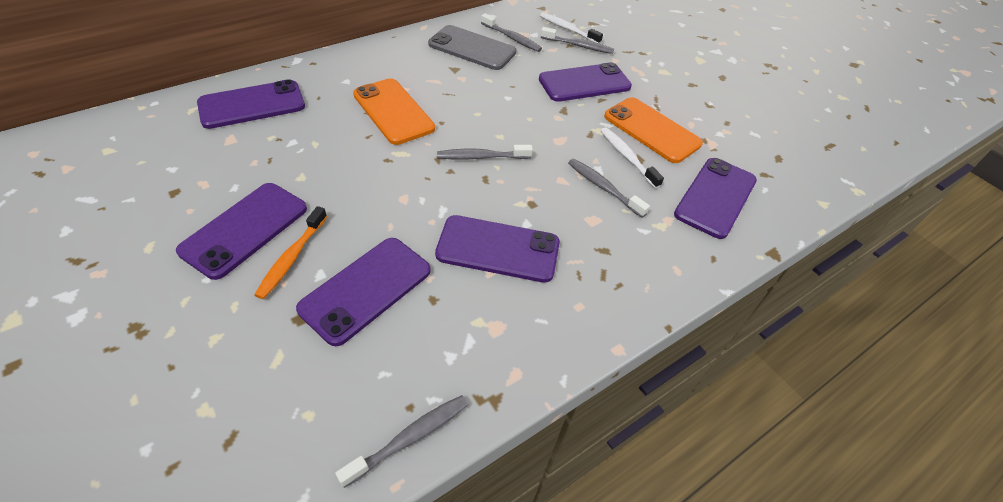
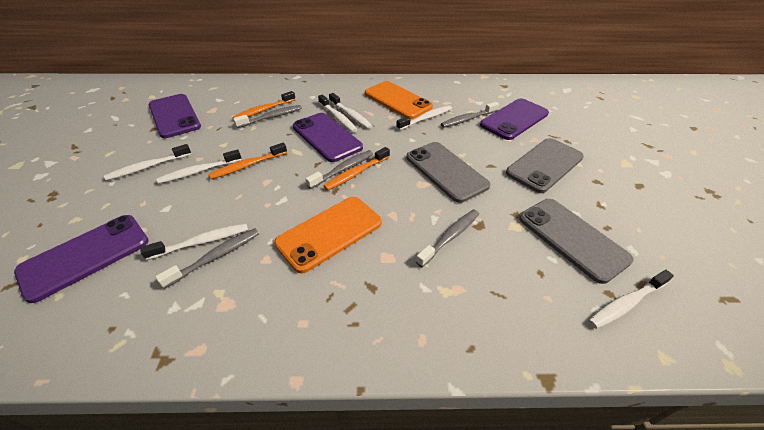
grey phone: 1 -> 3
orange toothbrush: 1 -> 3
purple phone: 6 -> 4
white toothbrush: 2 -> 7

